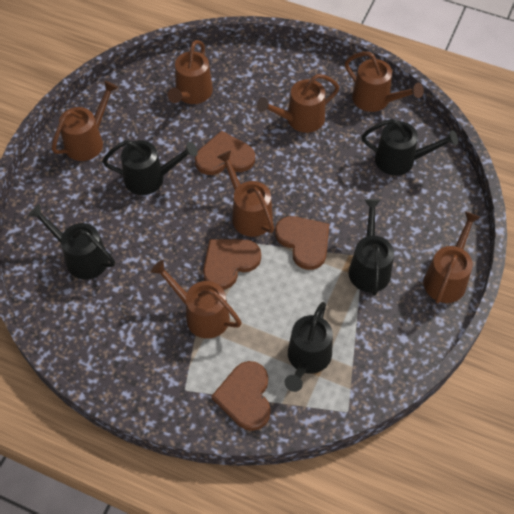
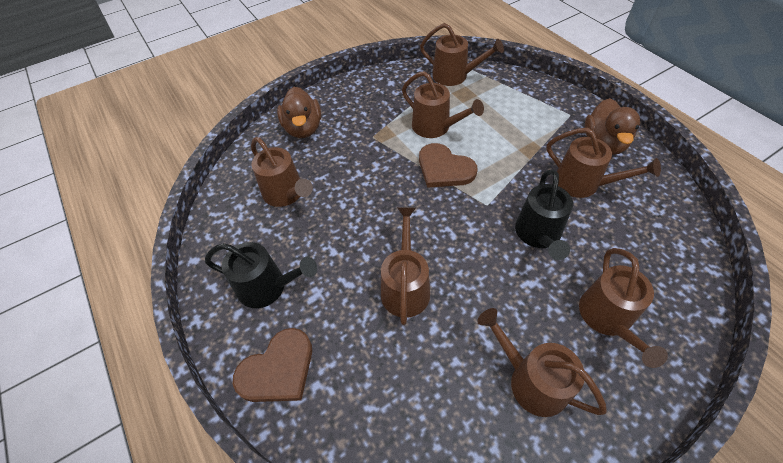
black watering can: 5 -> 2
brown duck: 0 -> 2
brown heart: 4 -> 2

